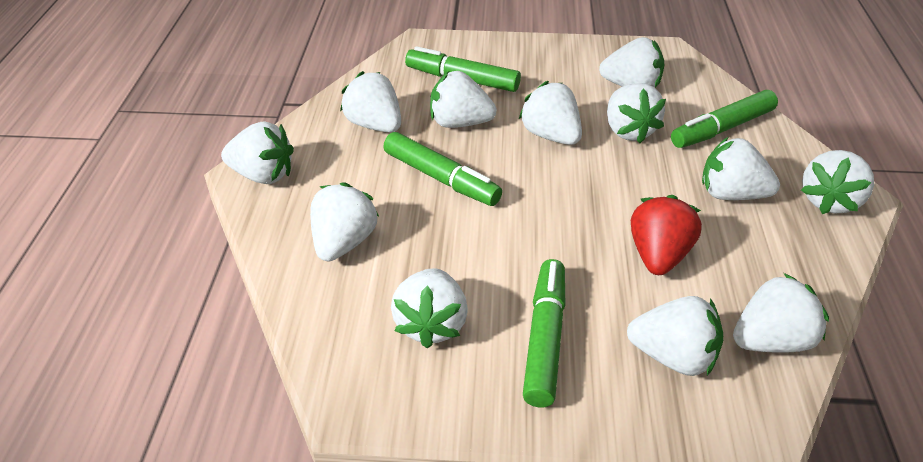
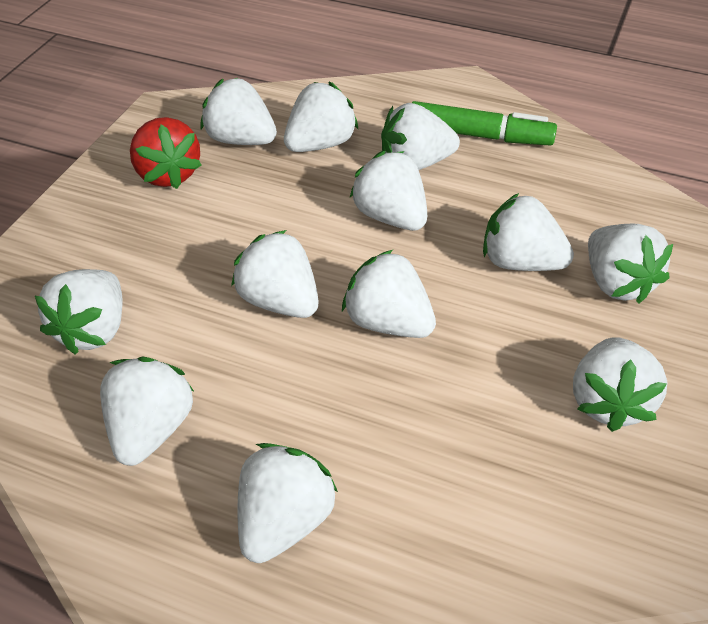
green marker: 4 -> 1

